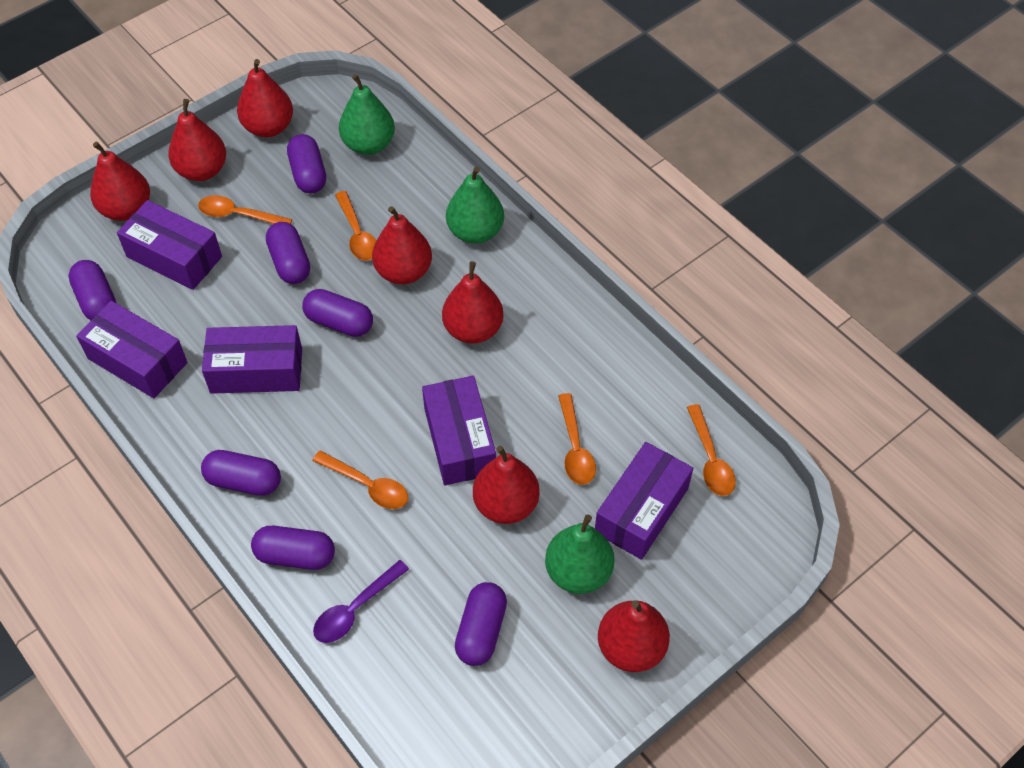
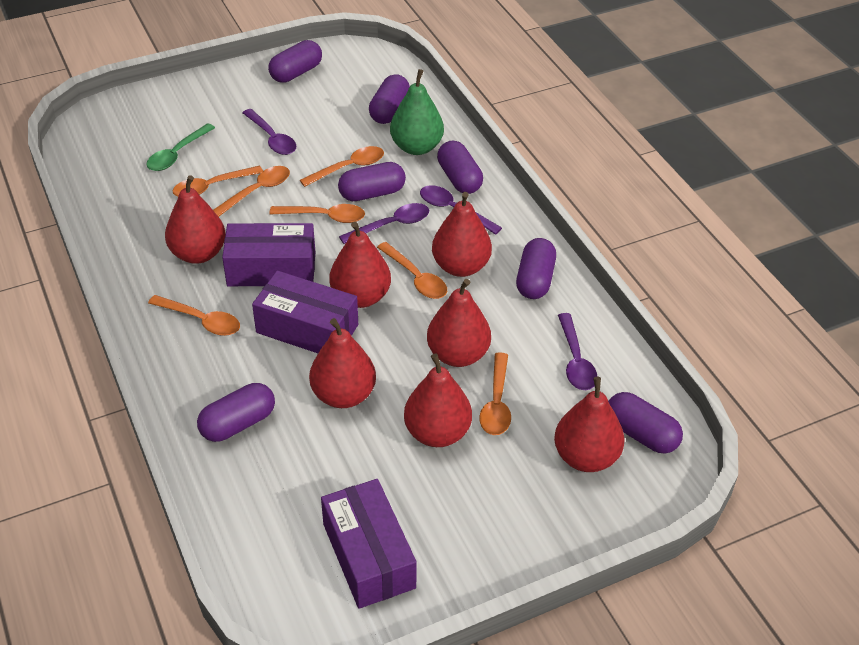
green pear: 3 -> 1
green spoon: 0 -> 1
orange spoon: 5 -> 7
purple box: 5 -> 3
purple spoon: 1 -> 4

